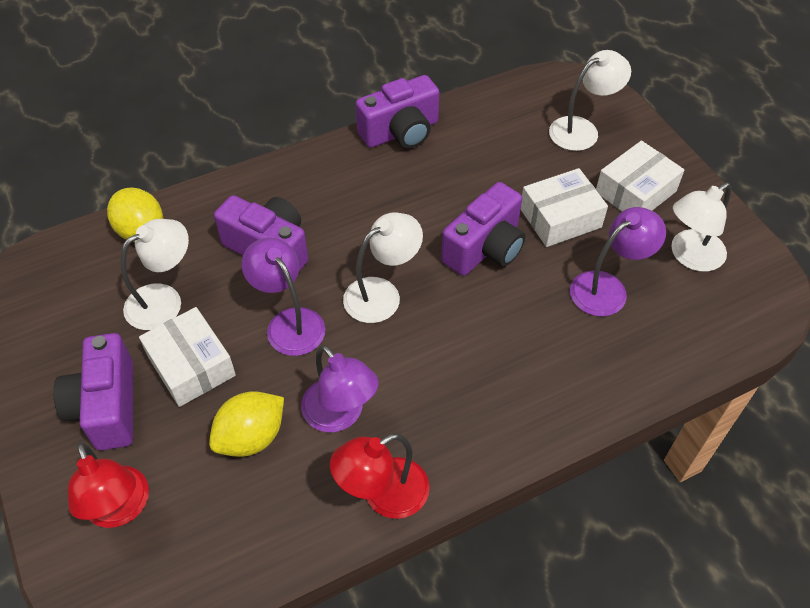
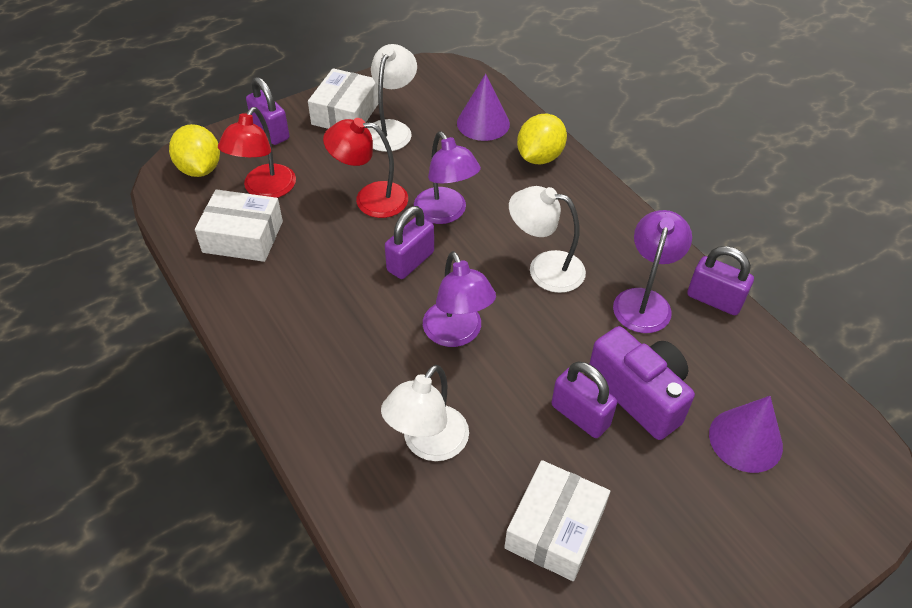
purple camera: 4 -> 1
purple cone: 0 -> 2
purple padlock: 0 -> 4
white lamp: 4 -> 3

